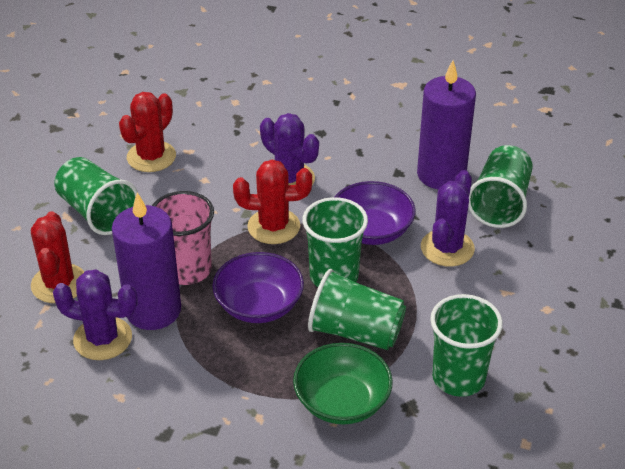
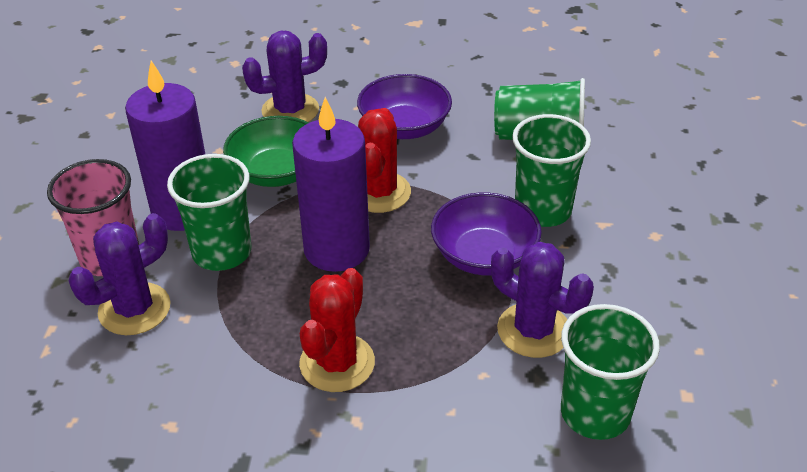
green cup: 5 -> 4
red cactus: 3 -> 2

